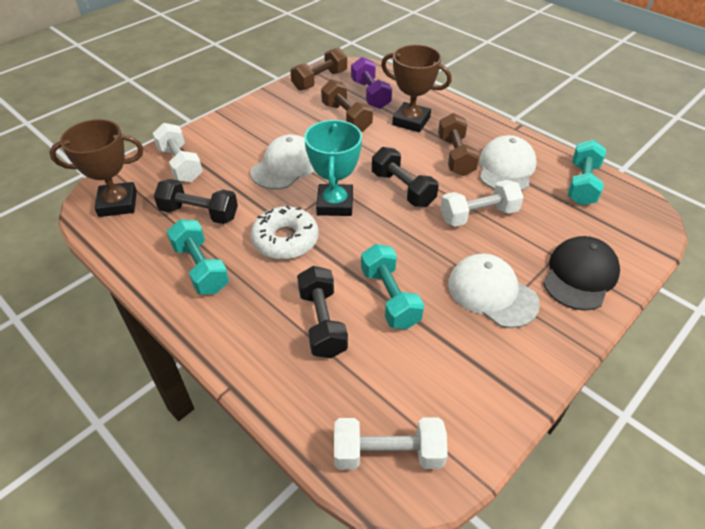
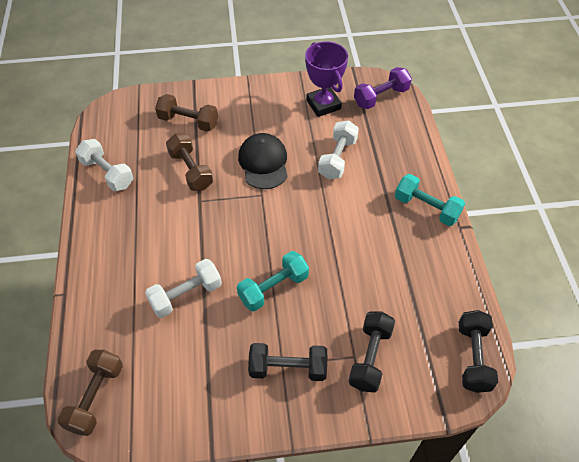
brown trophy: 2 -> 0
purple trophy: 0 -> 1
turquoise dumbbell: 3 -> 2
turquoise trophy: 1 -> 0
white cap: 3 -> 0
white donut: 1 -> 0

